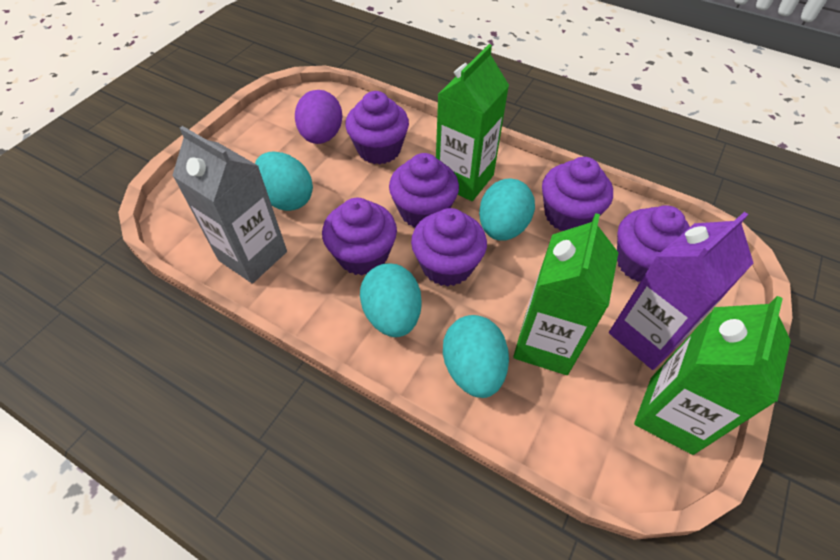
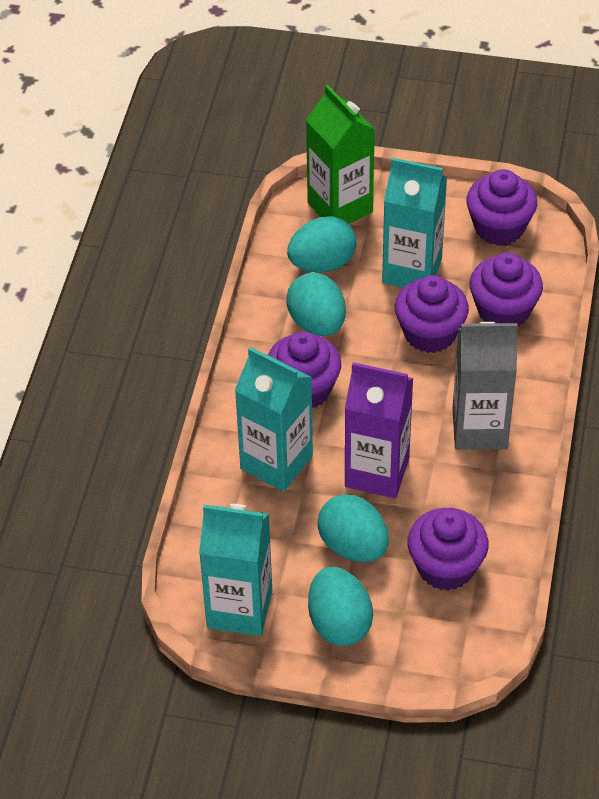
green carton: 3 -> 1
purple cupcake: 6 -> 5
purple egg: 1 -> 0
turquoise carton: 0 -> 3

